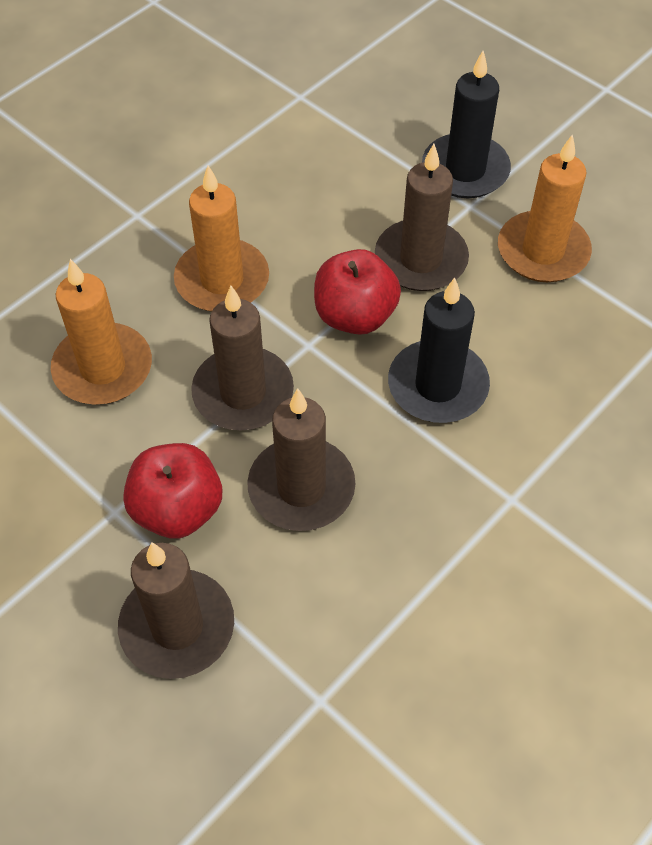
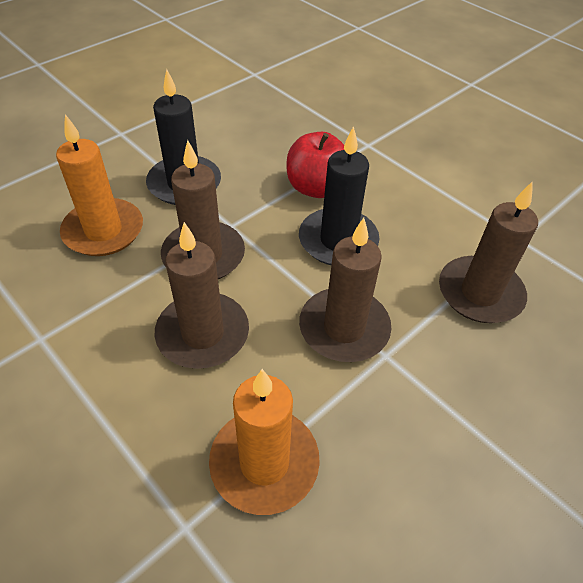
orange candle: 3 -> 2
red apple: 2 -> 1

